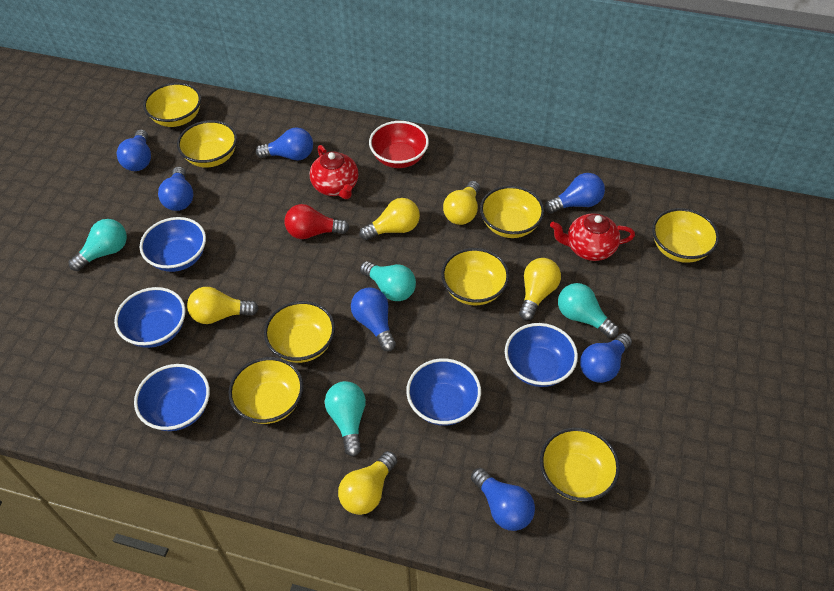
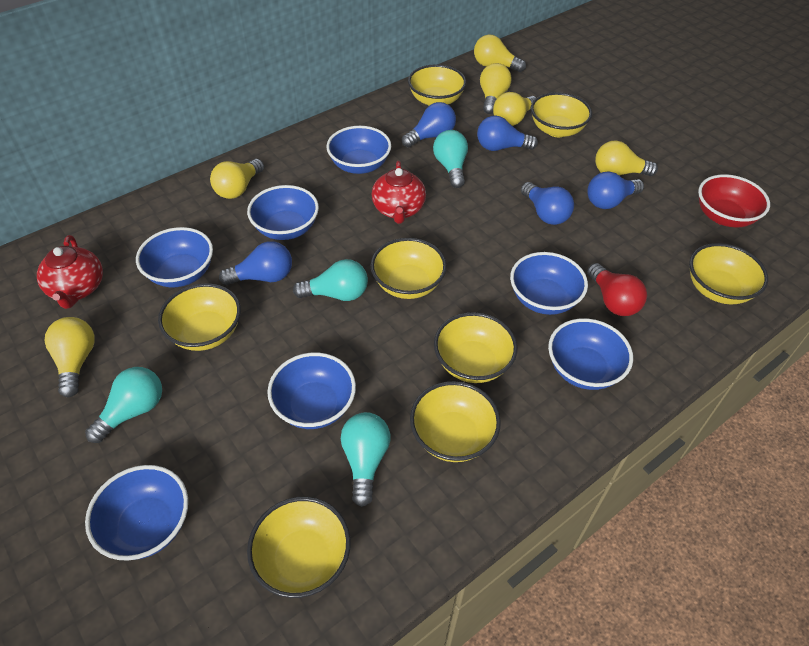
blue bowl: 5 -> 7
blue light bulb: 7 -> 5
yellow light bulb: 5 -> 6

